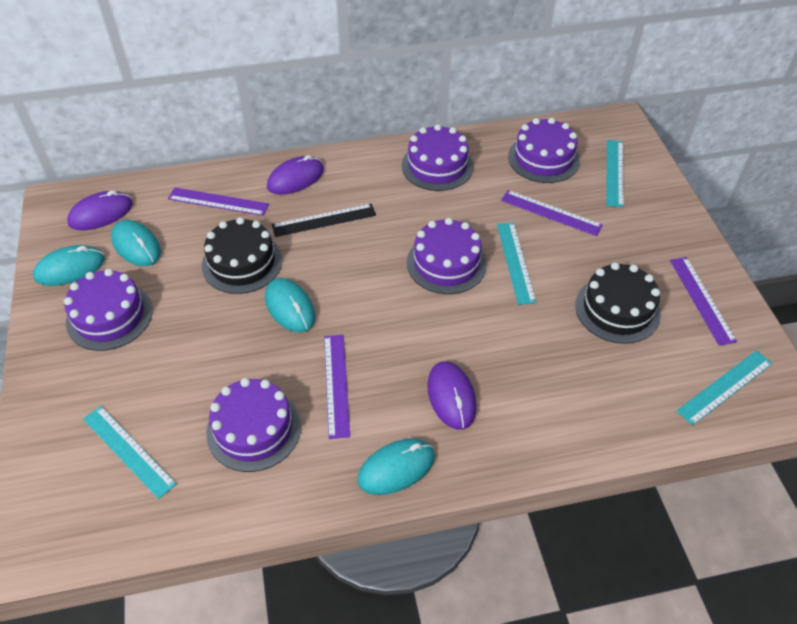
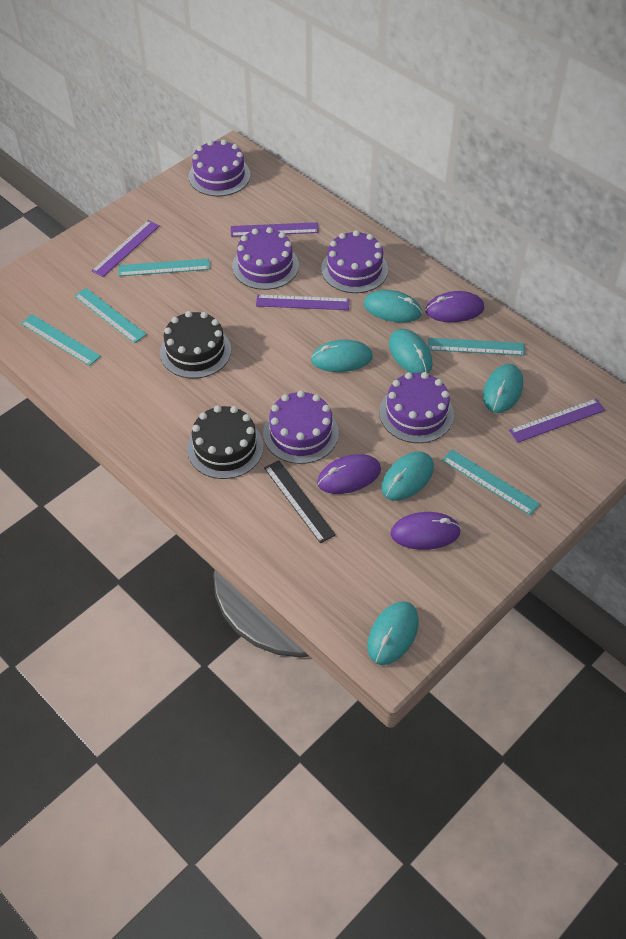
turquoise mouse: 4 -> 6
turquoise ruler: 4 -> 5

